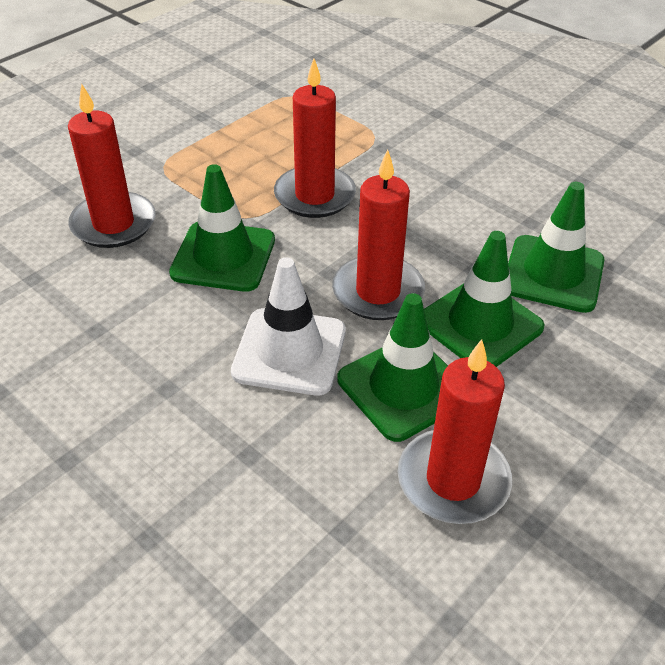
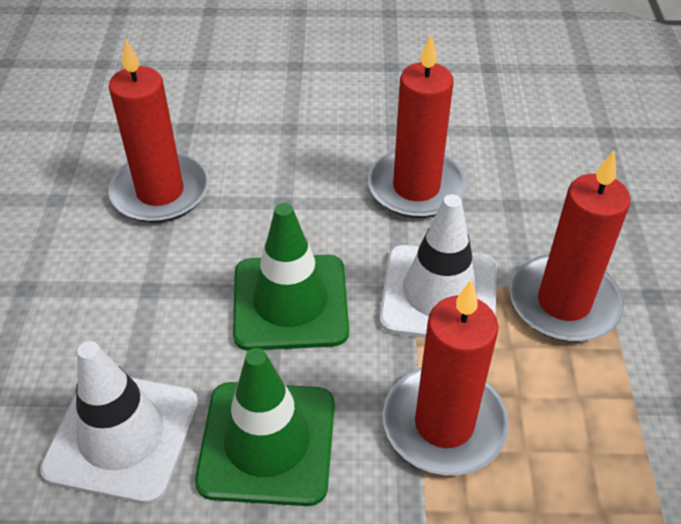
green traffic cone: 4 -> 2
white traffic cone: 1 -> 2

